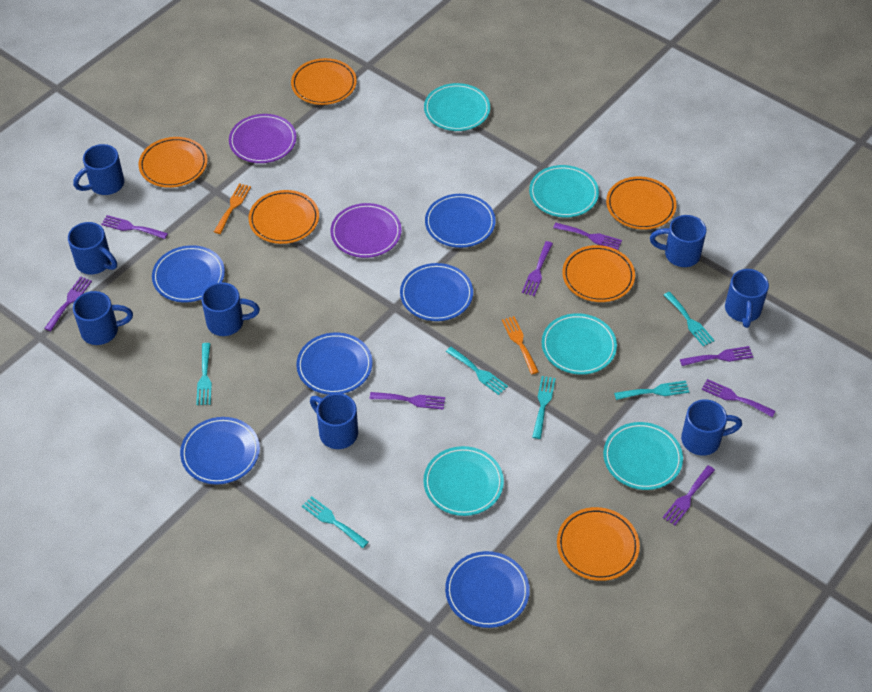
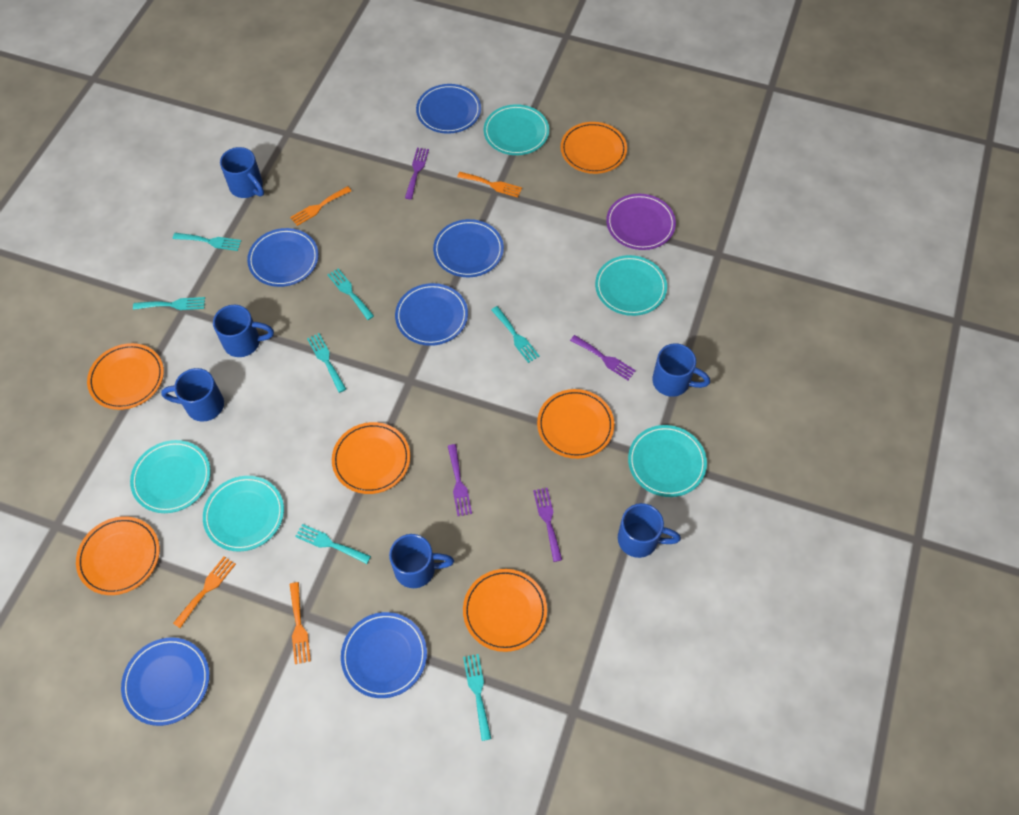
blue mug: 8 -> 6
orange fork: 2 -> 4
purple fork: 8 -> 4
purple plate: 2 -> 1
turquoise fork: 6 -> 7

